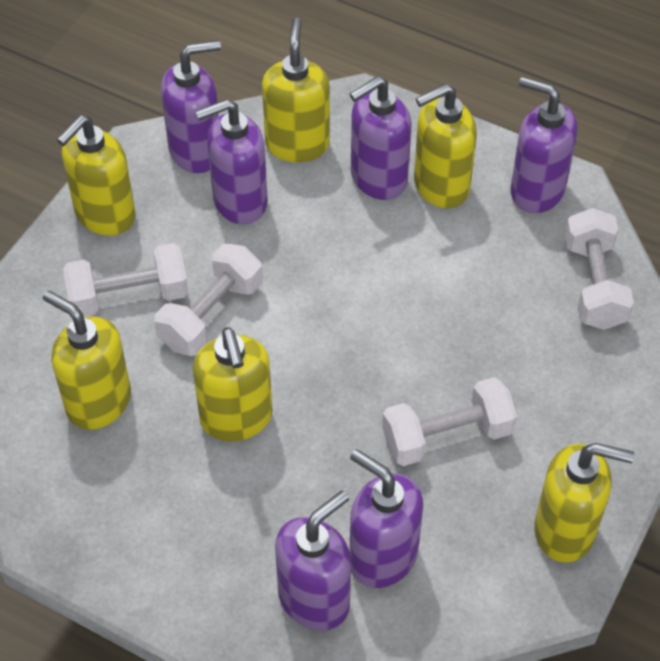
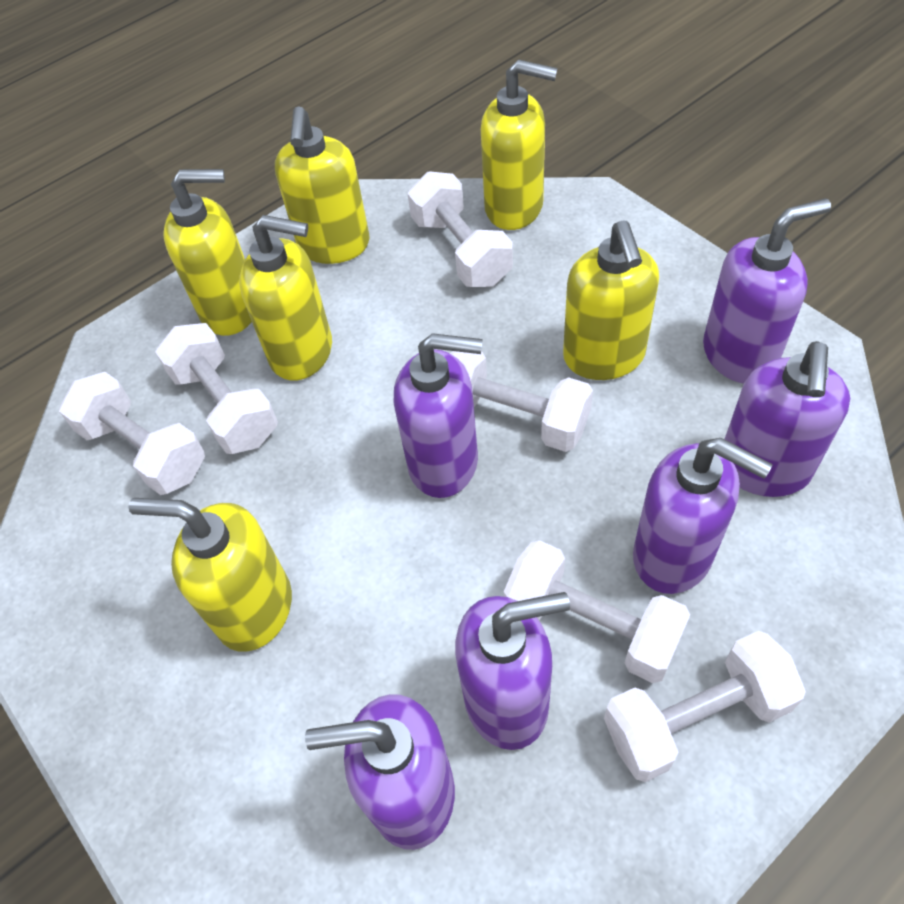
white dumbbell: 4 -> 6

